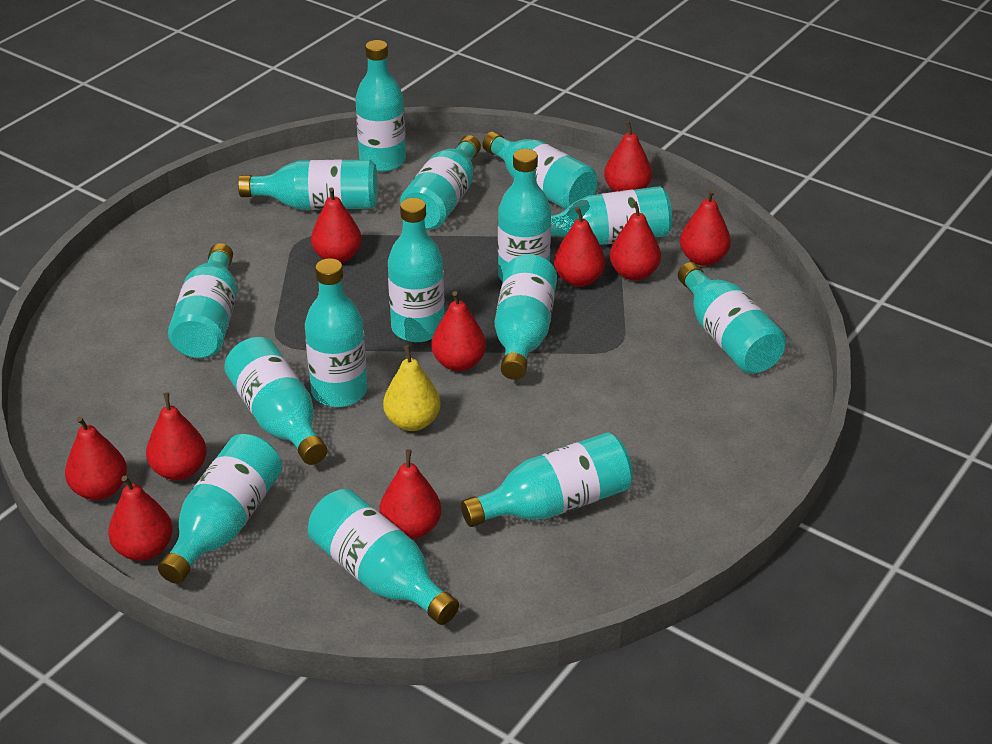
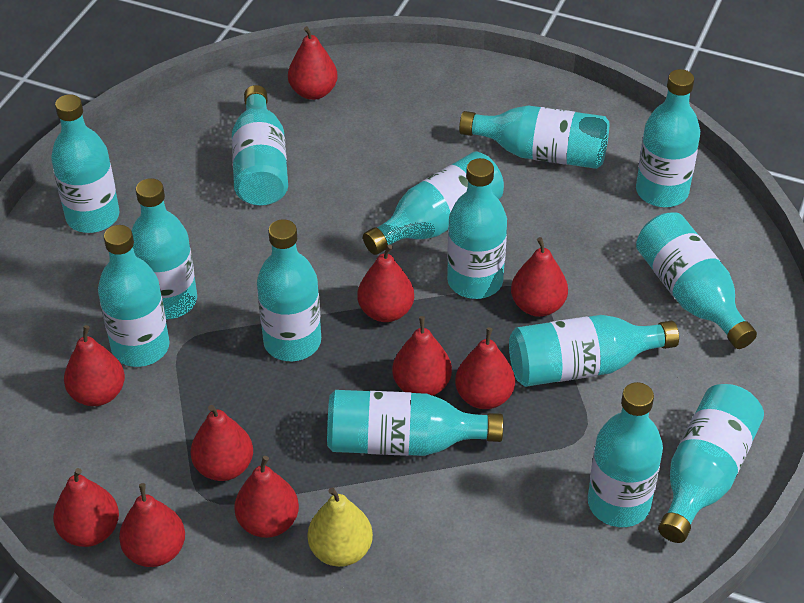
turquoise bottle: 15 -> 14

